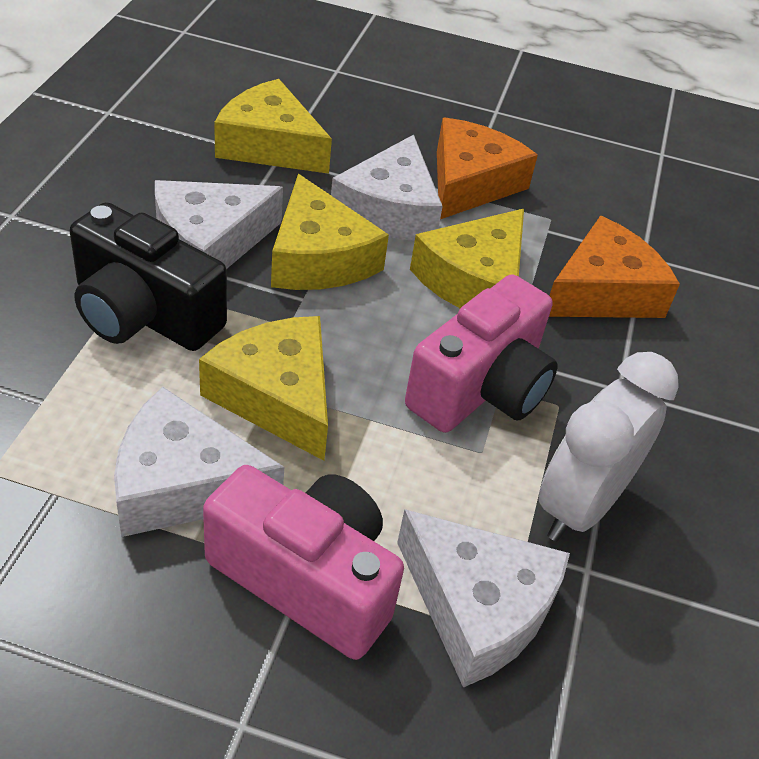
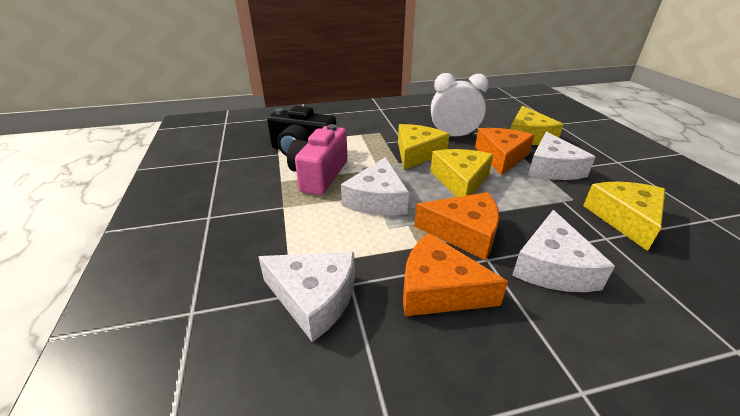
orange cheese: 2 -> 3
pink camera: 2 -> 1

